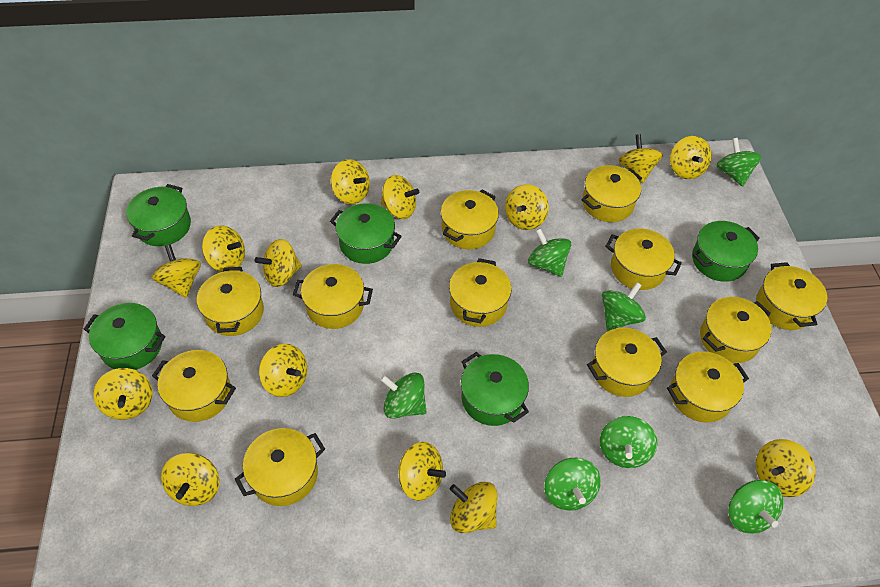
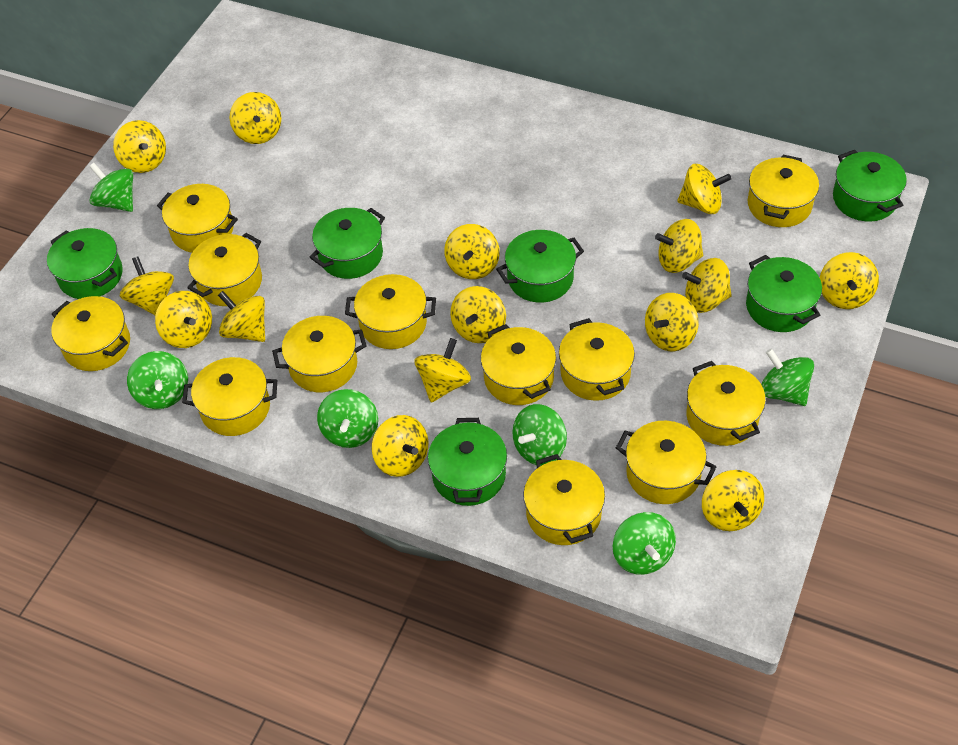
green pot: 5 -> 6
green spinning top: 7 -> 6
yellow spinning top: 14 -> 15

